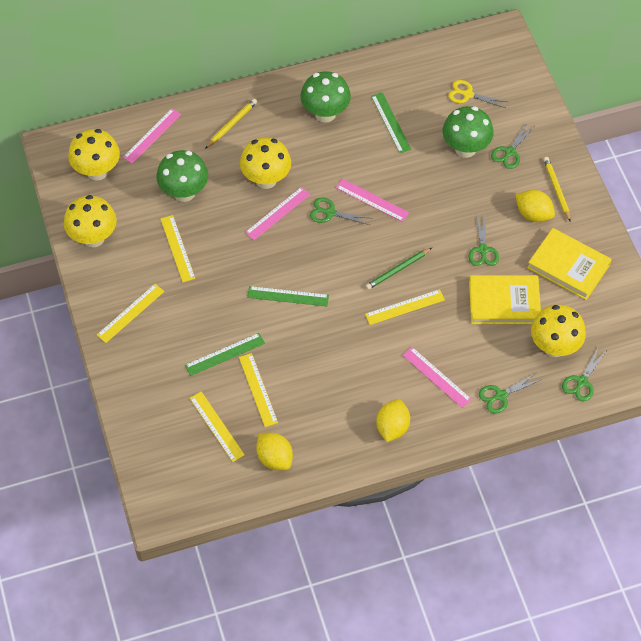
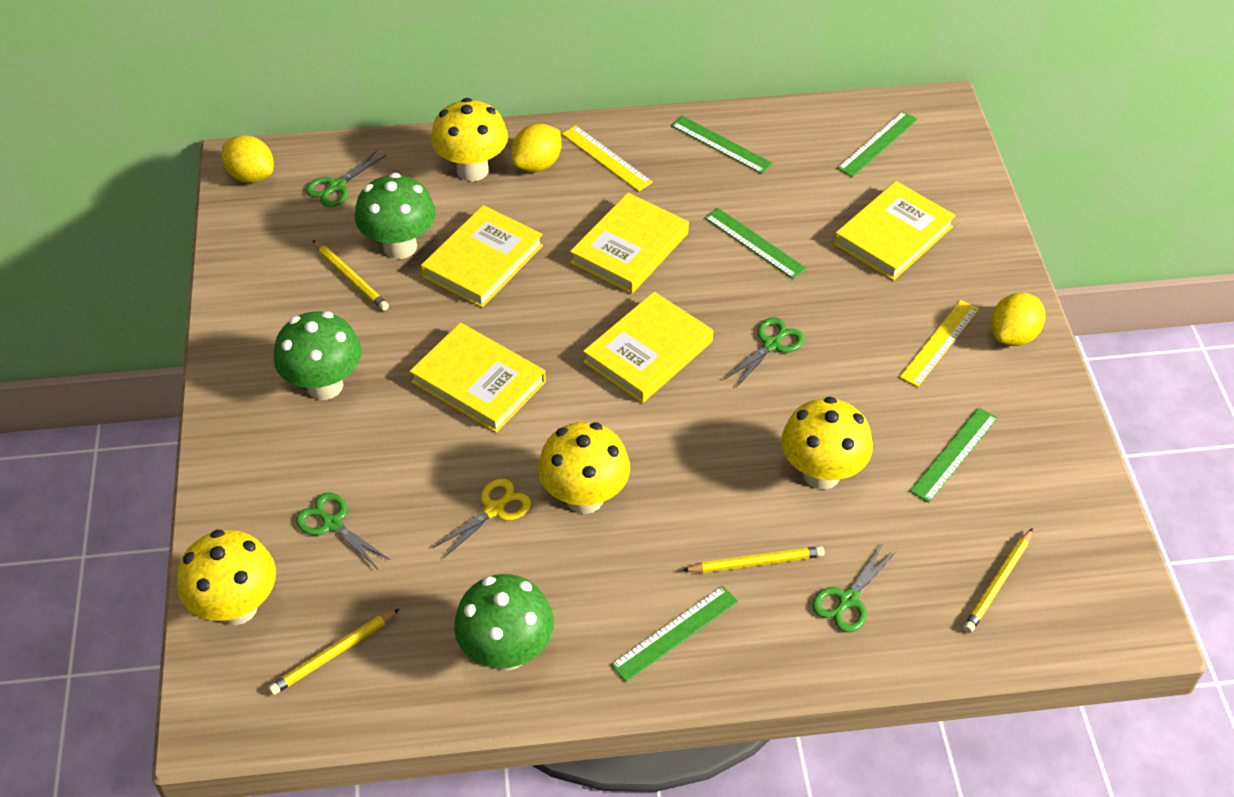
green pencil: 1 -> 0
green ruler: 3 -> 5
green scissors: 5 -> 4
pink ruler: 4 -> 0
yellow book: 2 -> 5
yellow pencil: 2 -> 4
yellow ruler: 5 -> 2

